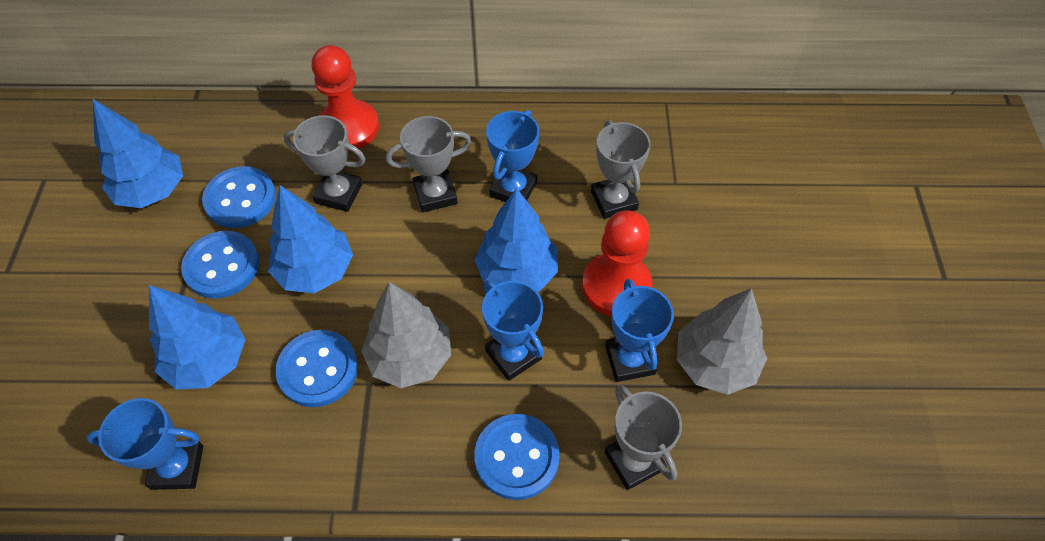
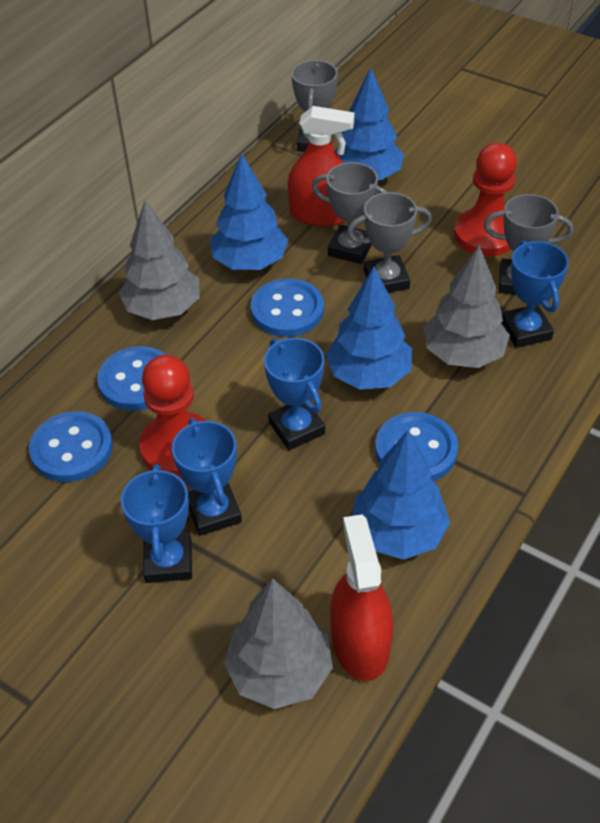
grey tree: 2 -> 3
red spray bottle: 0 -> 2

